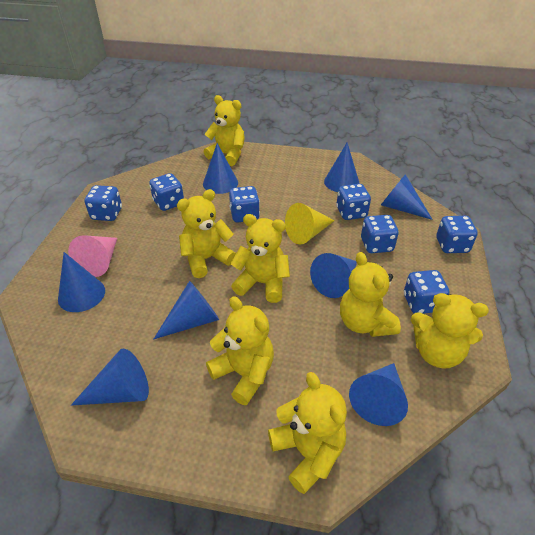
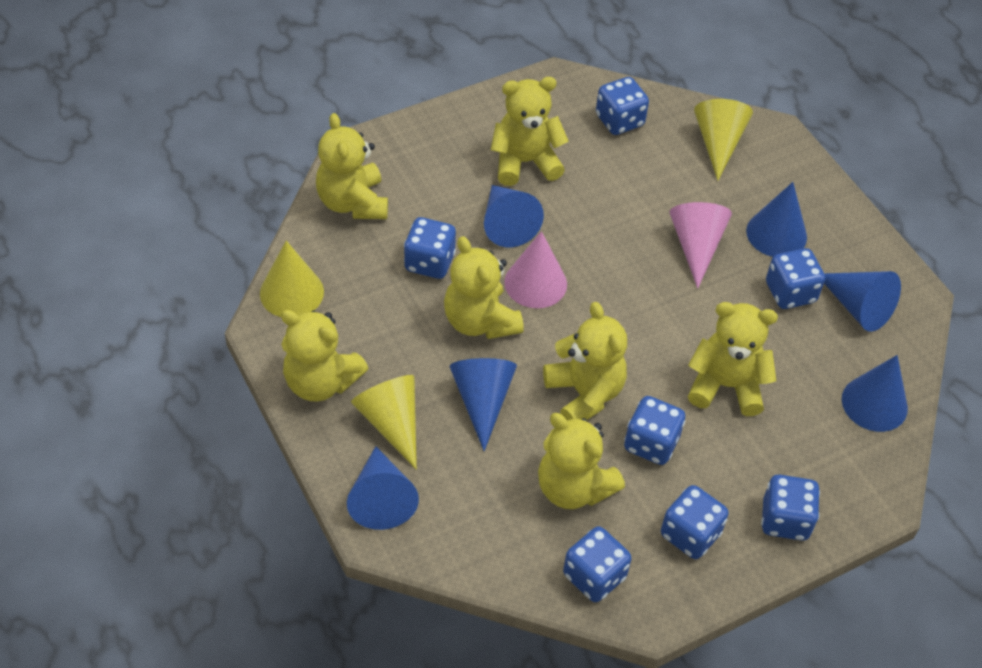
blue cone: 8 -> 6
pink cone: 1 -> 2
yellow cone: 1 -> 3

